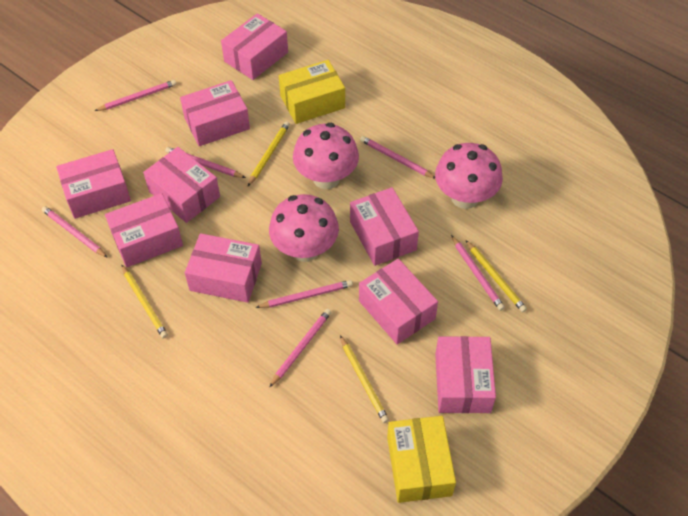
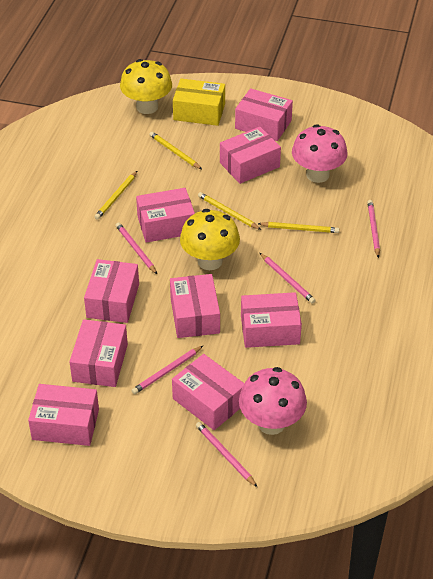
pink mushroom: 3 -> 2
pink pencil: 7 -> 5
yellow box: 2 -> 1
yellow mushroom: 0 -> 2

